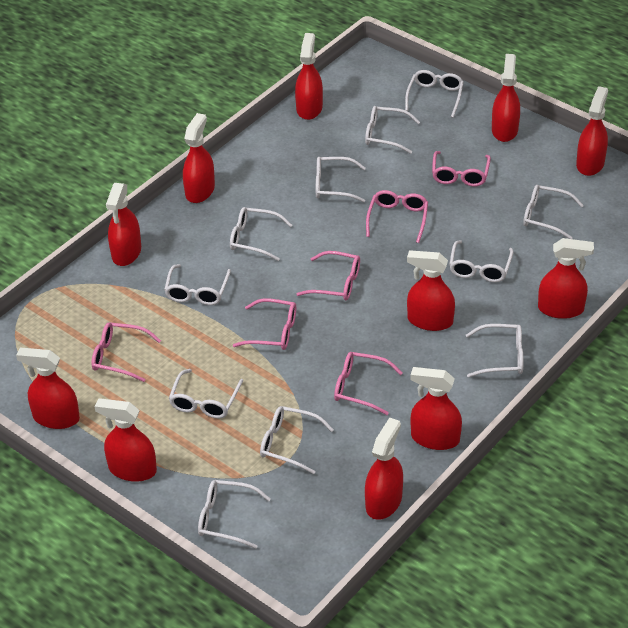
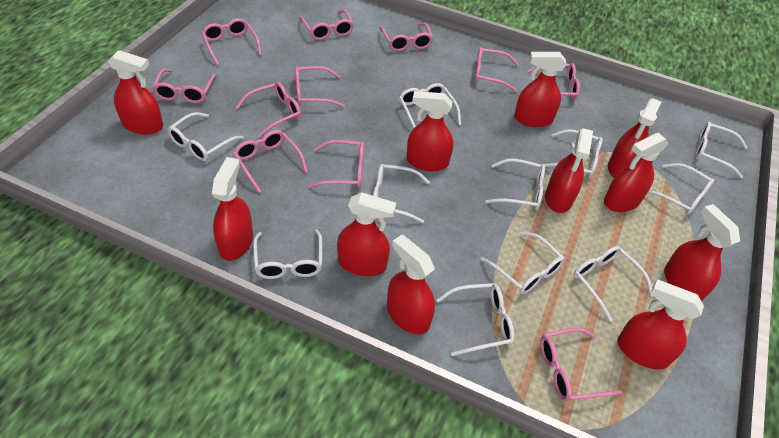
pink glasses: 6 -> 11

